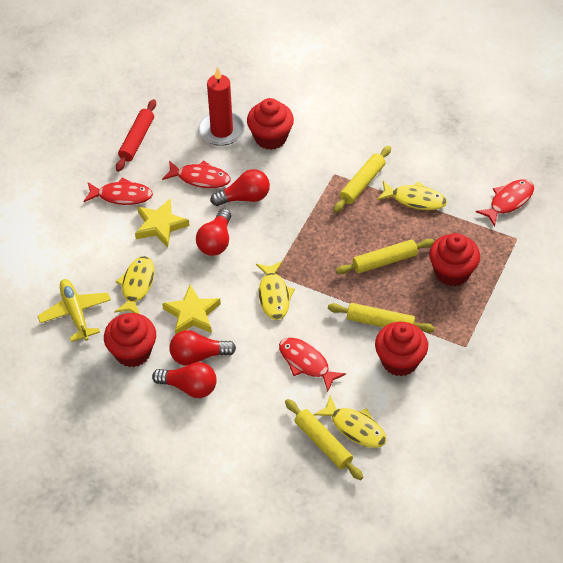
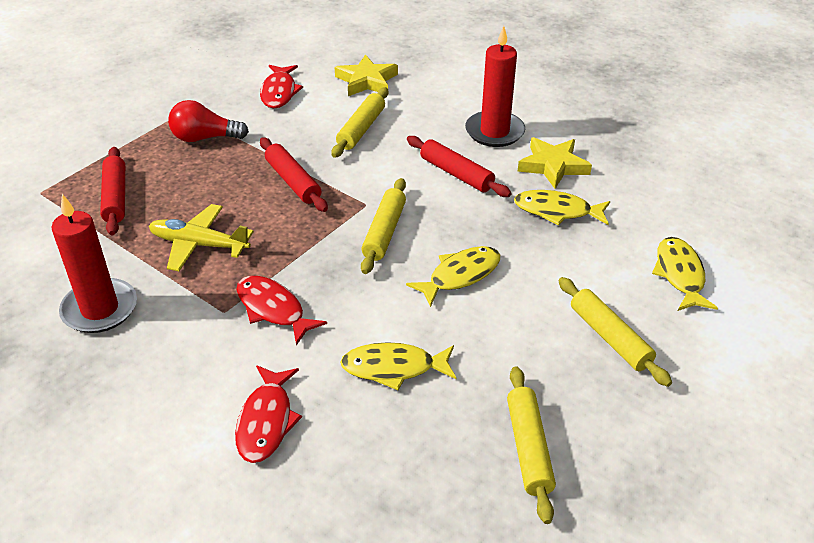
red candle: 1 -> 2
red cupcake: 4 -> 0
red fish: 4 -> 3
red light bulb: 4 -> 1
red rolling pin: 1 -> 3

